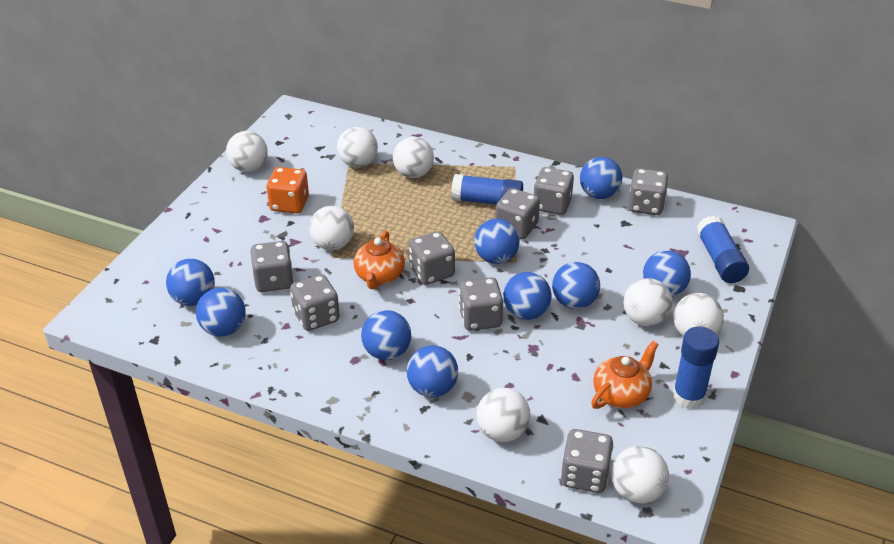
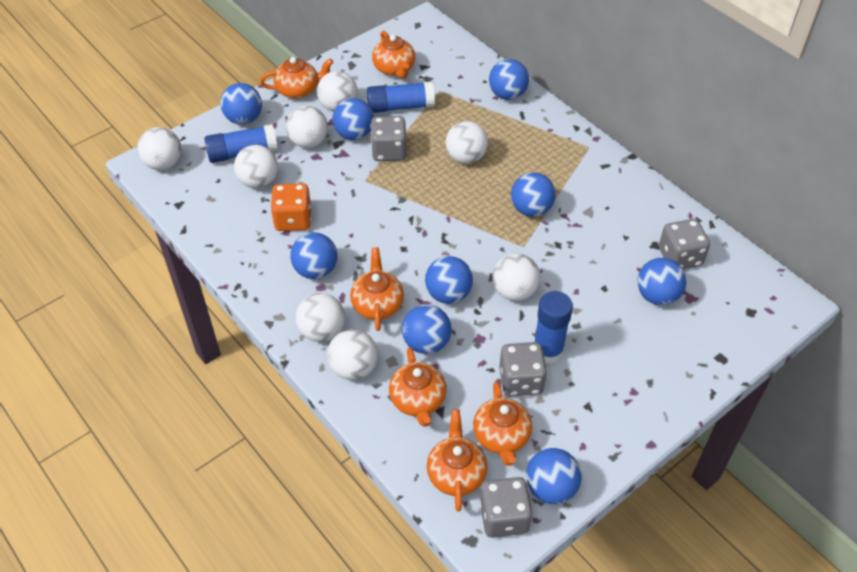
grey dice: 8 -> 4
orange teapot: 2 -> 6

